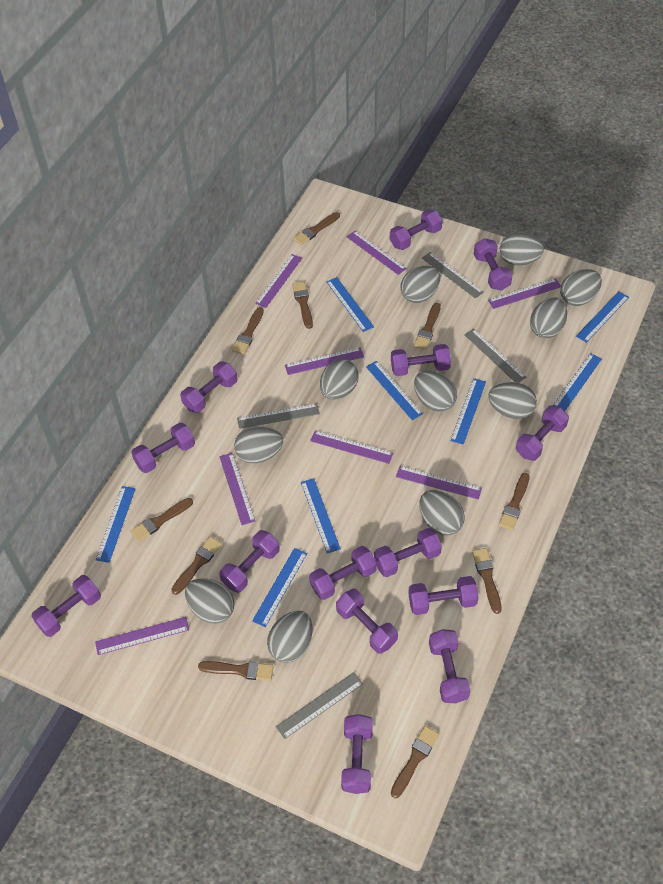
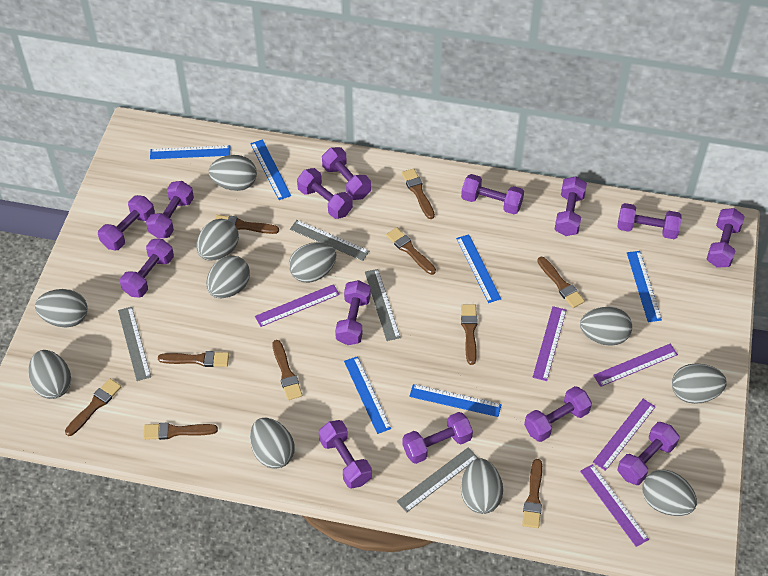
blue ruler: 8 -> 6
purple ruler: 8 -> 5

